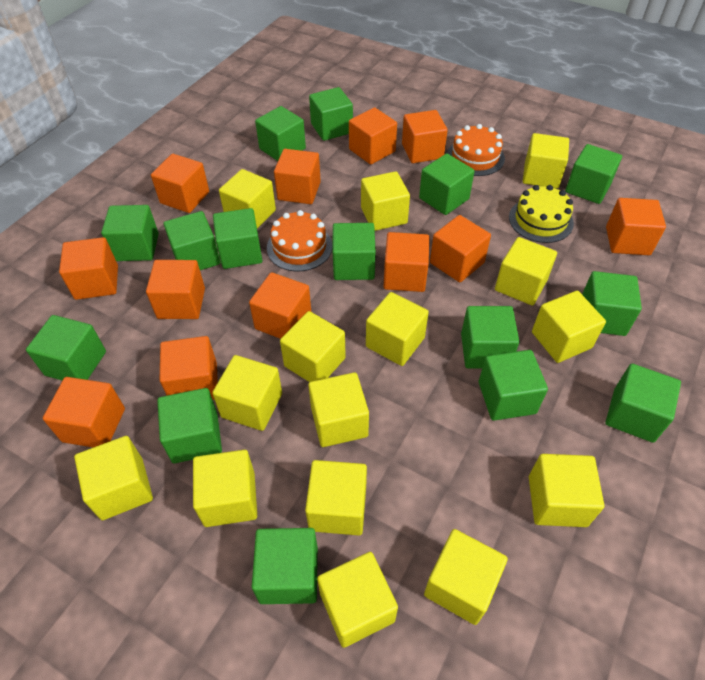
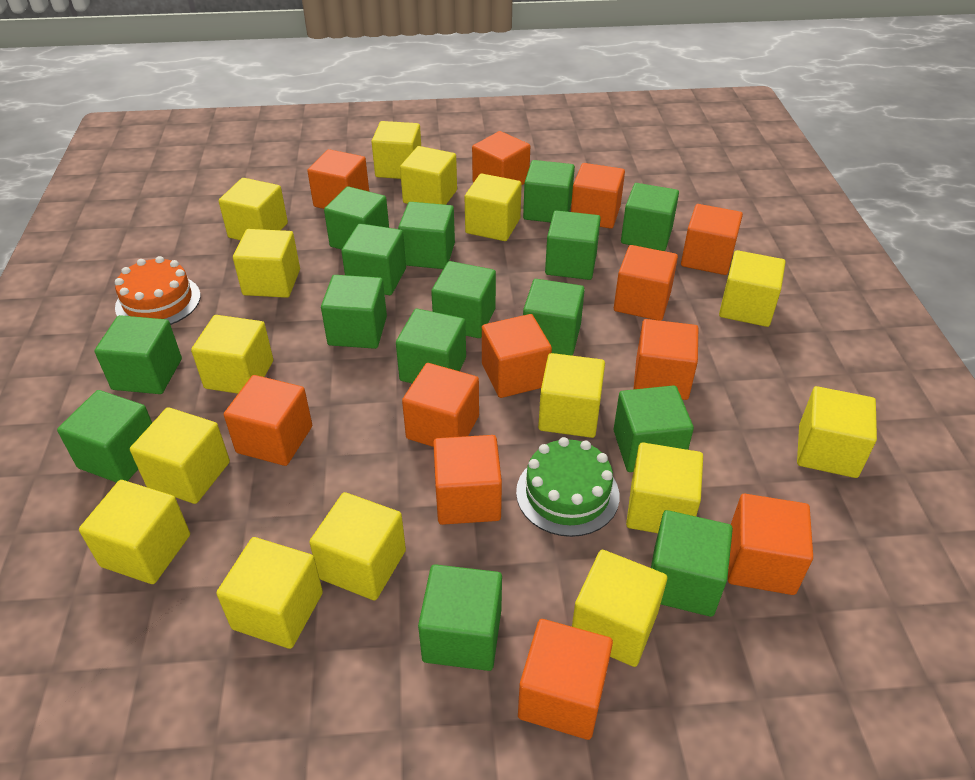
green cake: 0 -> 1
orange cake: 2 -> 1
yellow cake: 1 -> 0

